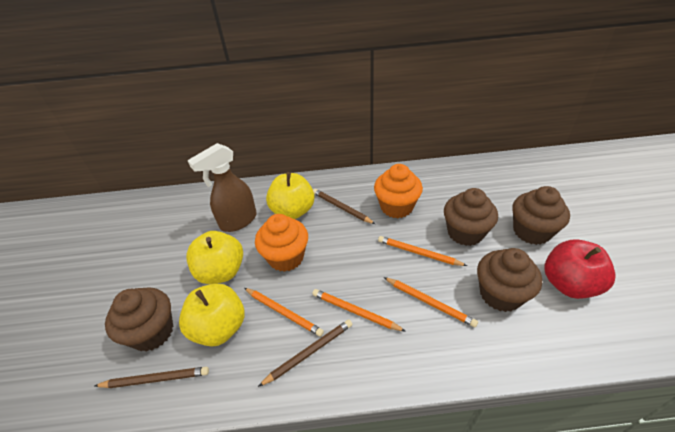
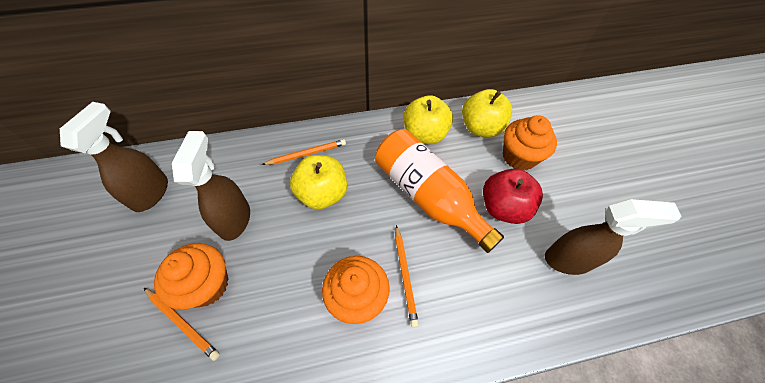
brown cupcake: 4 -> 0
brown pencil: 3 -> 0
brown spray bottle: 1 -> 3
orange bottle: 0 -> 1
orange cupcake: 2 -> 3
orange pencil: 4 -> 3

